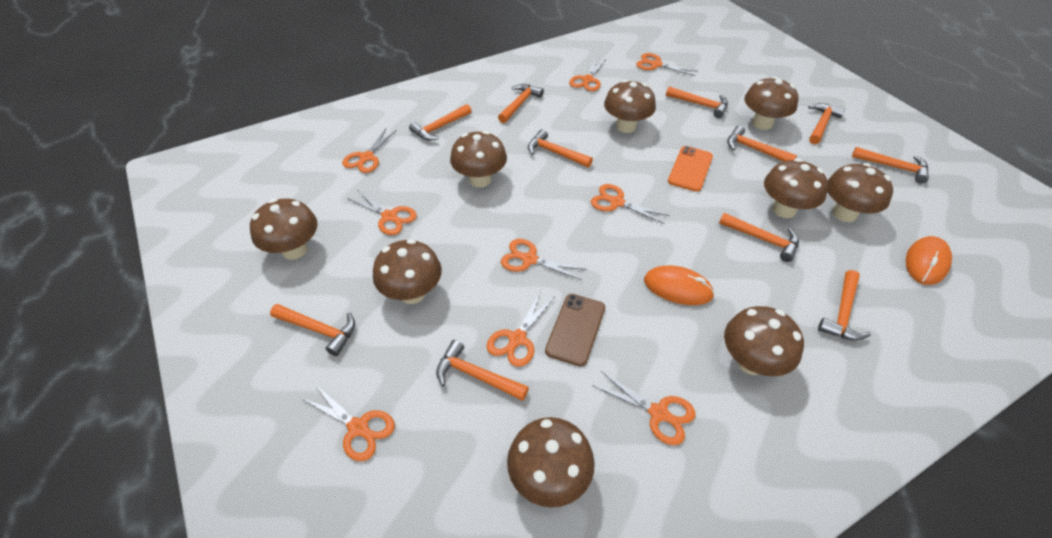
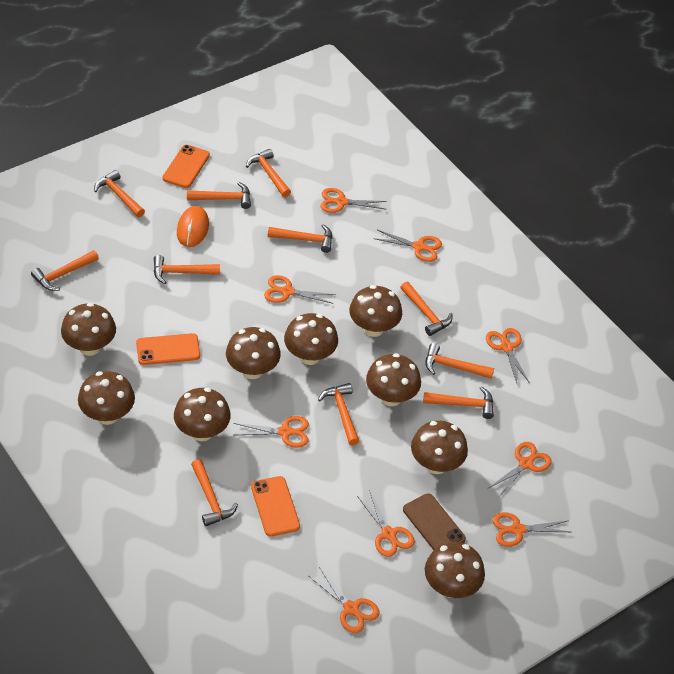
orange mouse: 2 -> 1
orange phone: 1 -> 3

